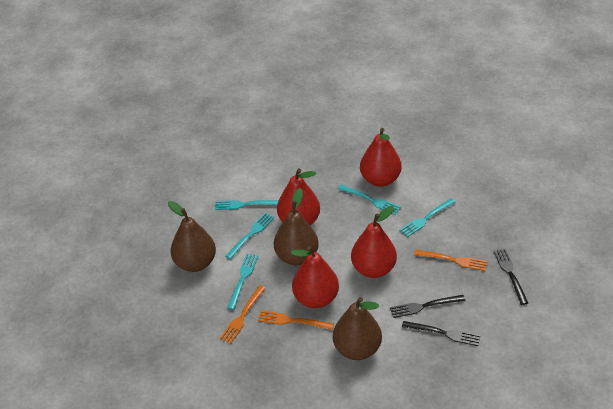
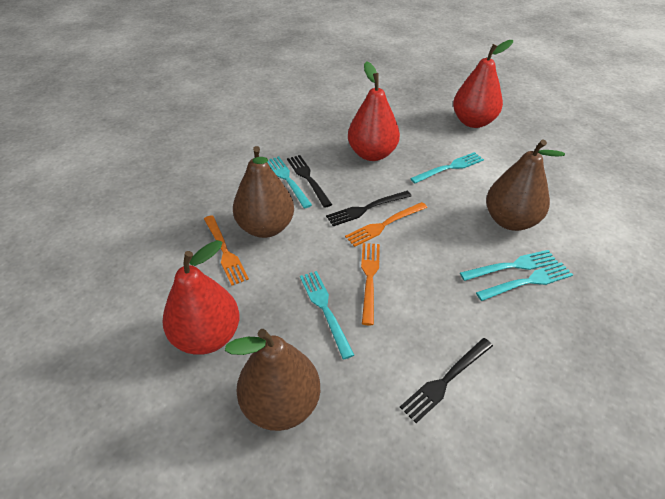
red pear: 4 -> 3

